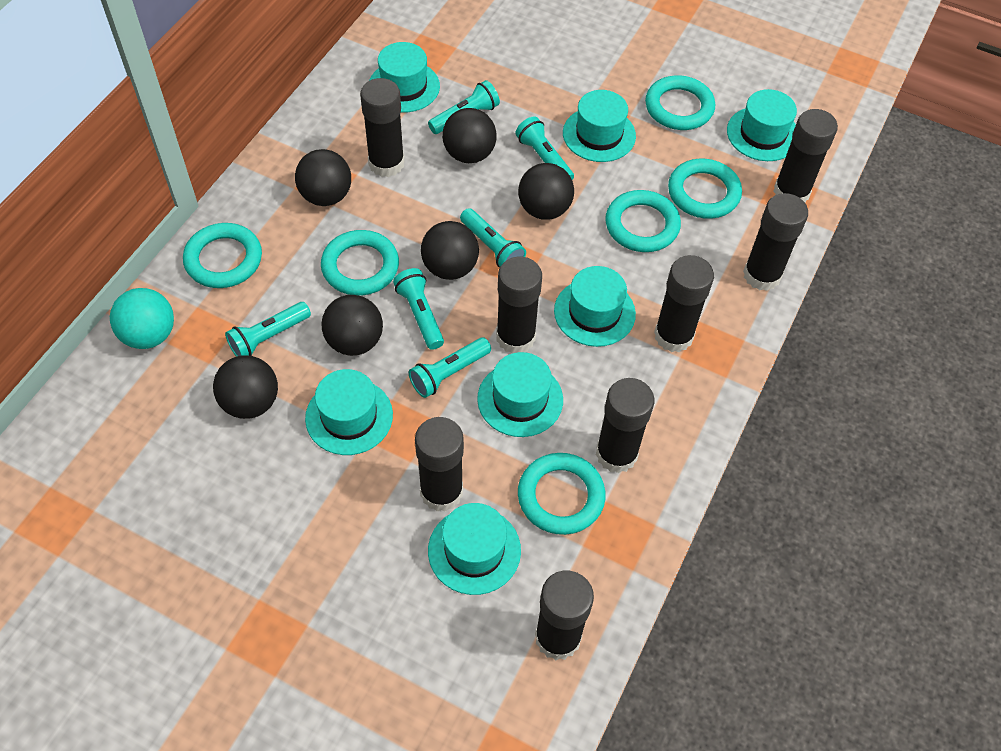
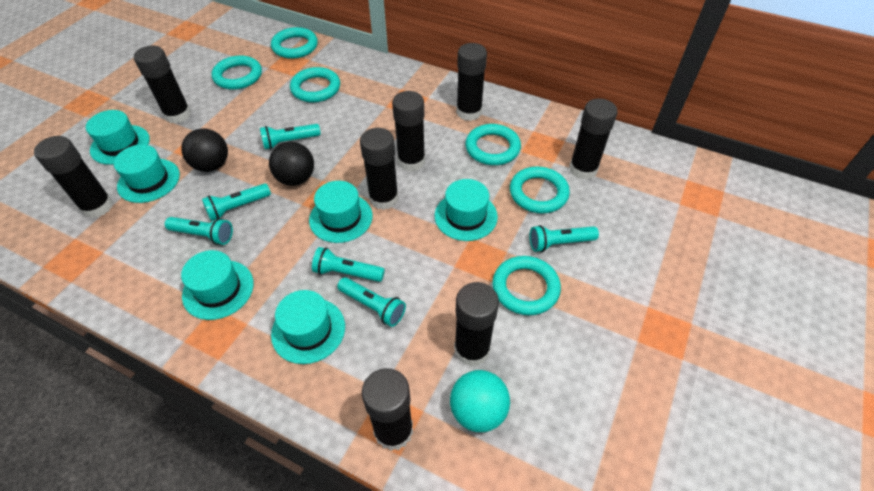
black ball: 6 -> 2
turquoise hat: 7 -> 6

